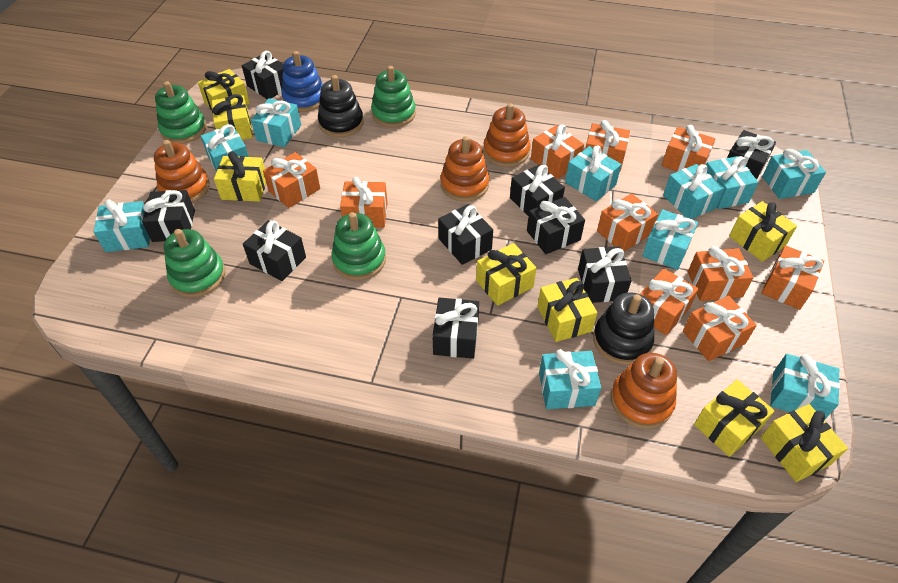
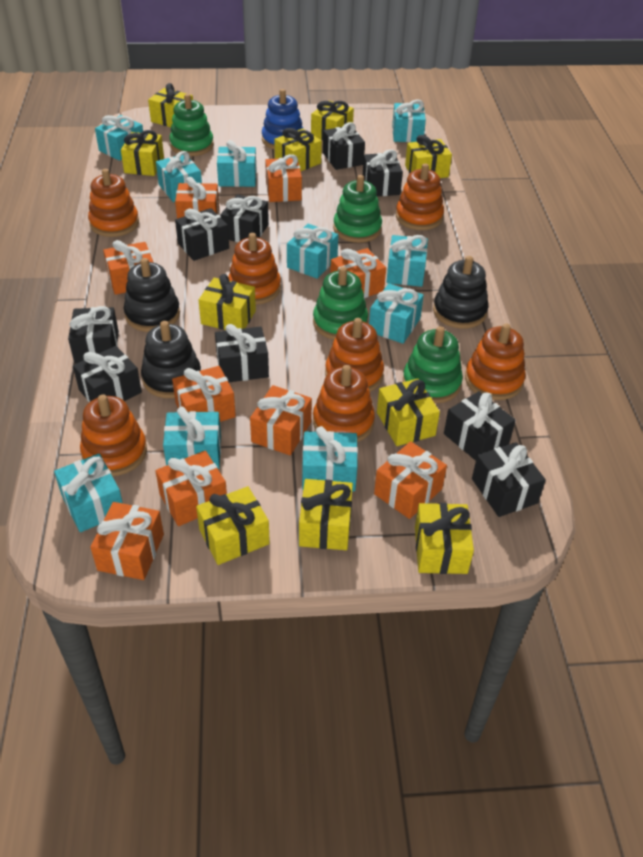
black stacking toy: 2 -> 3
orange gift: 10 -> 9
orange stacking toy: 4 -> 7
yellow gift: 8 -> 10

